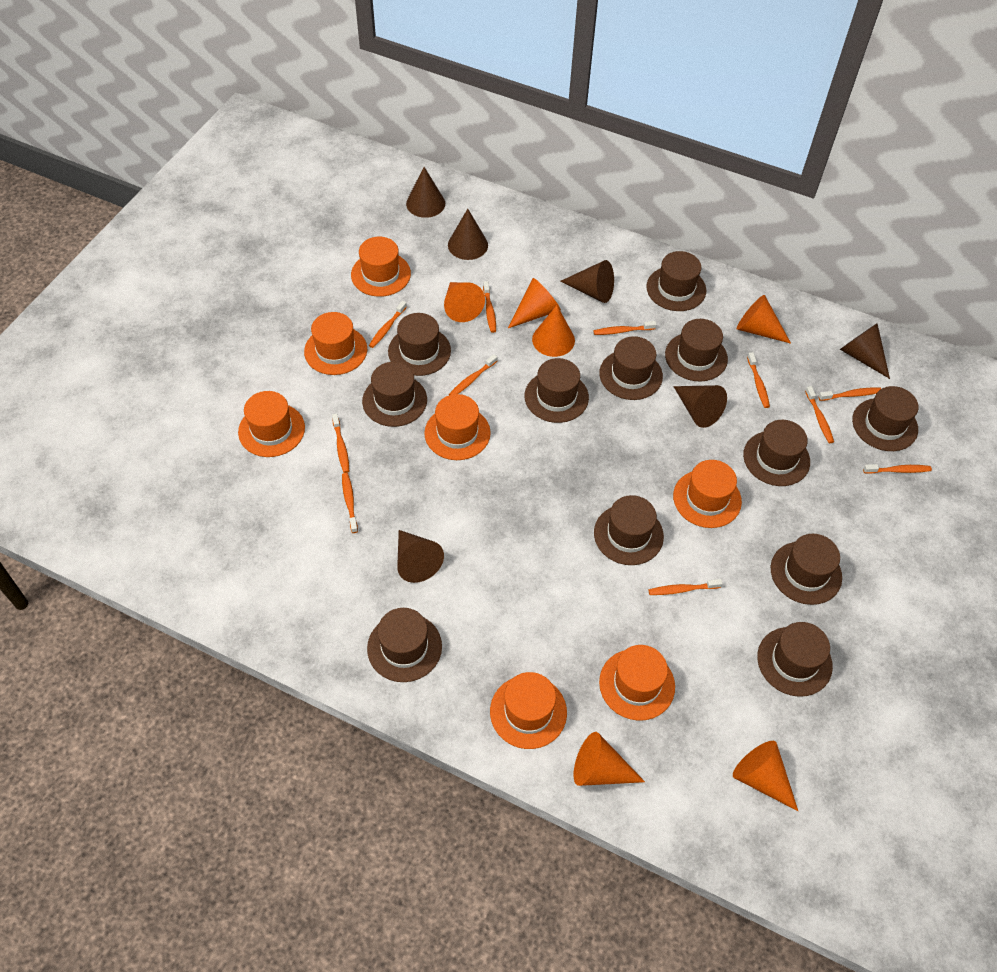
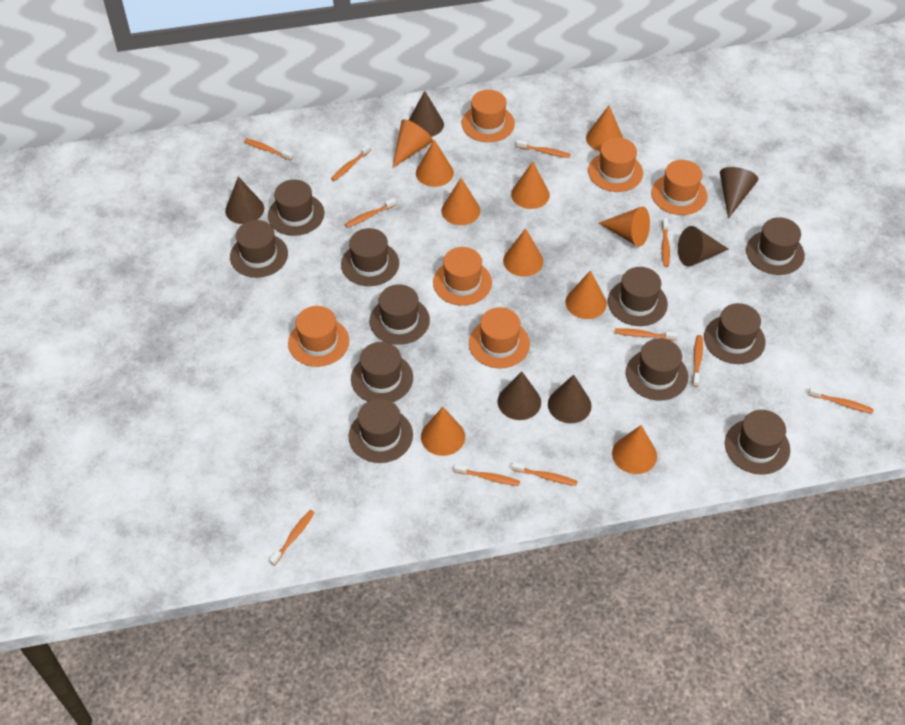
brown hat: 12 -> 11
orange cone: 6 -> 10
orange hat: 7 -> 6

